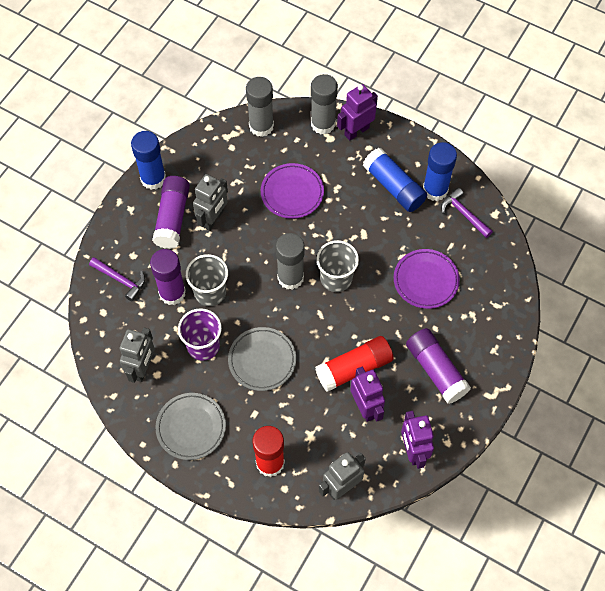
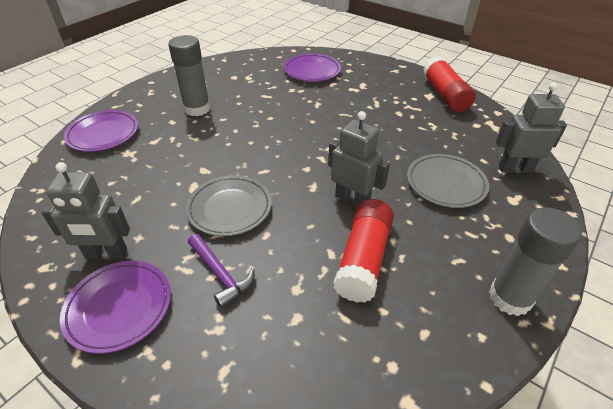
blue glue stick: 3 -> 0
grey cup: 2 -> 0
grey glue stick: 3 -> 2
purple cup: 1 -> 0
purple glue stick: 3 -> 0
purple hammer: 2 -> 1
purple plate: 2 -> 3
purple robot: 3 -> 0

